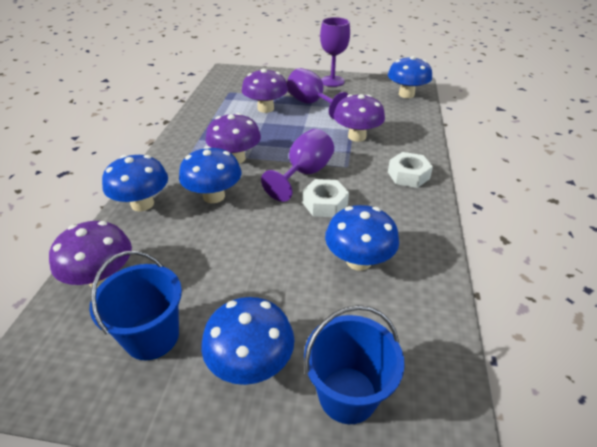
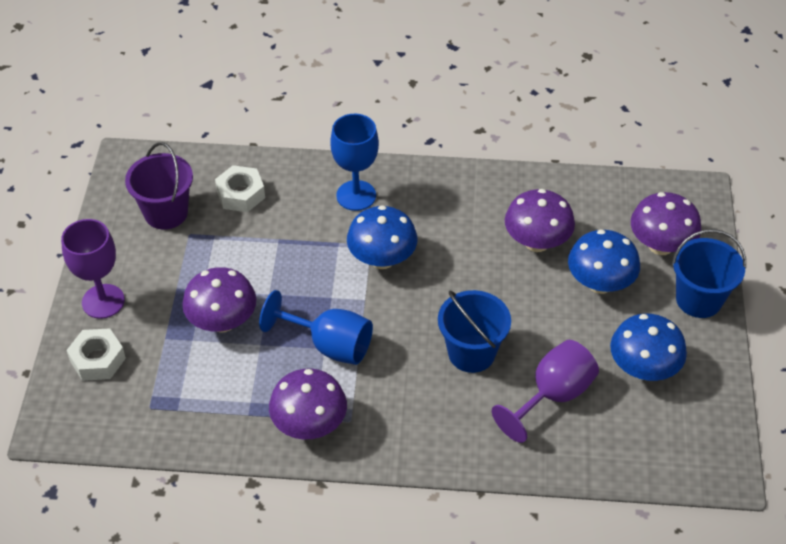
blue goblet: 0 -> 2
blue mushroom: 5 -> 3
purple bucket: 0 -> 1
purple goblet: 3 -> 2

